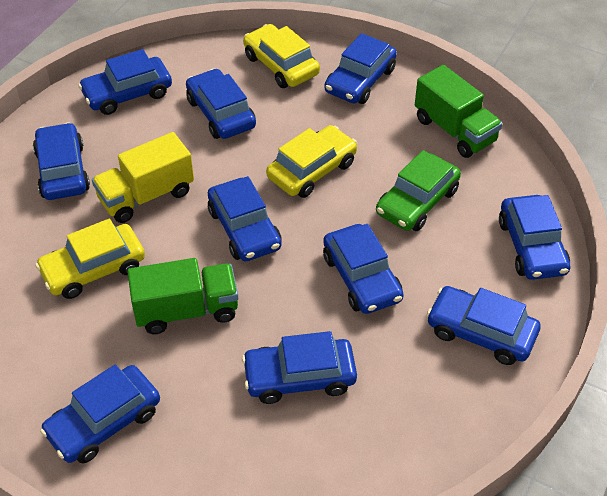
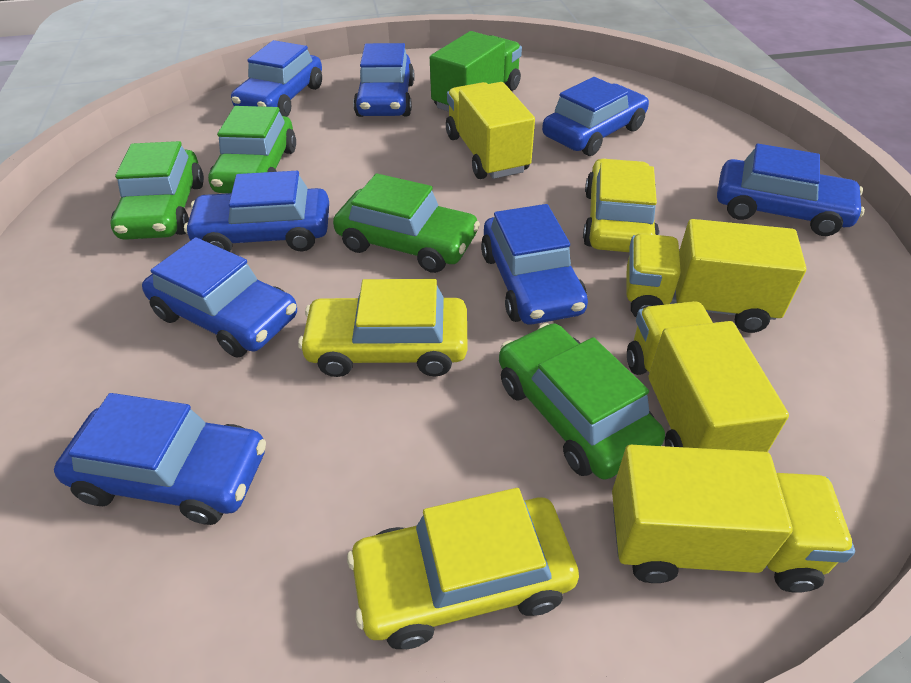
blue car: 10 -> 8
green car: 1 -> 4
green truck: 2 -> 1
yellow truck: 1 -> 4

